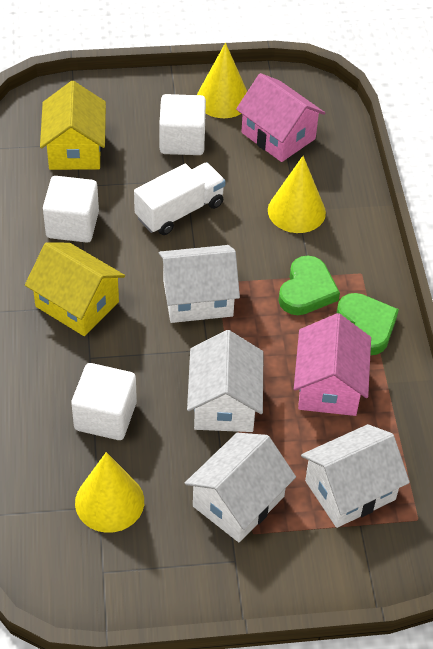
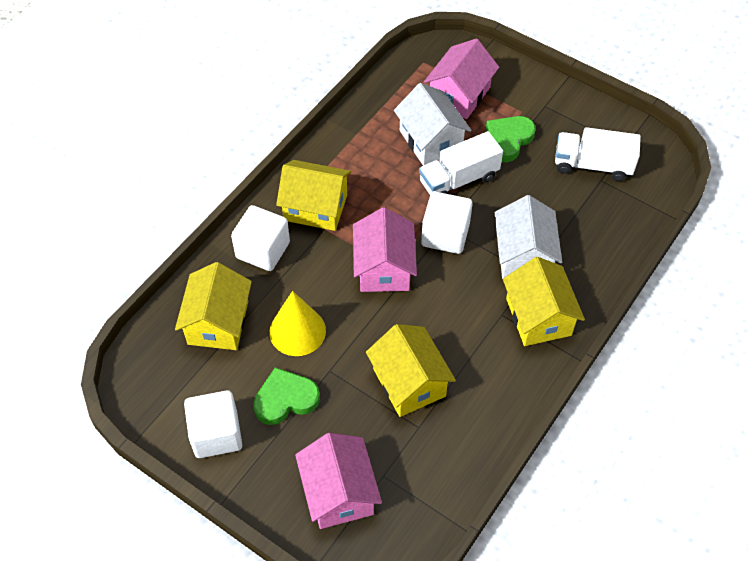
pink house: 2 -> 3
white house: 4 -> 2
white truck: 1 -> 2
yellow cone: 3 -> 1
yellow house: 2 -> 4

